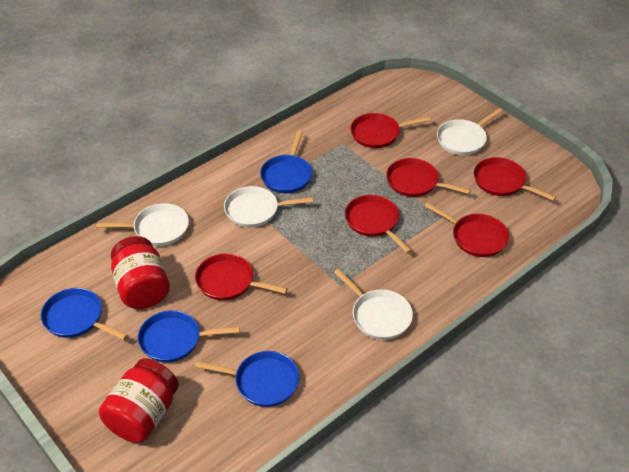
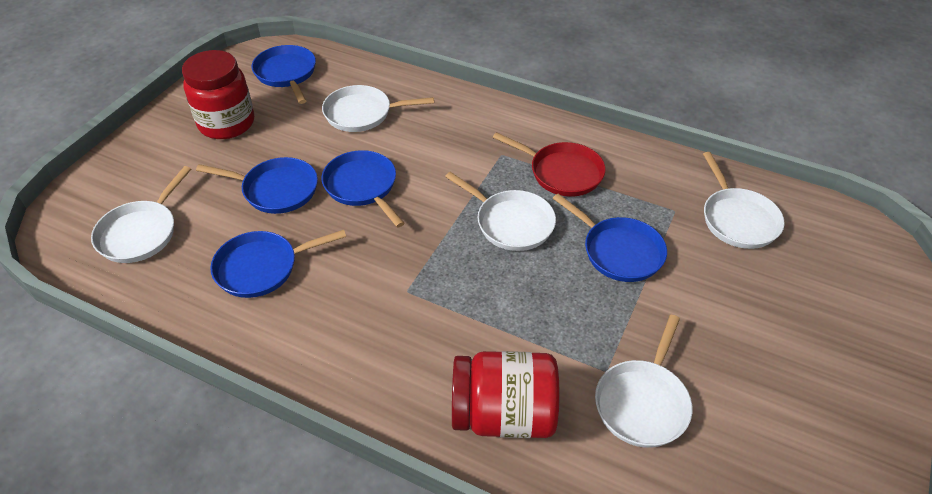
blue pan: 4 -> 5
red pan: 6 -> 1
white pan: 4 -> 5

